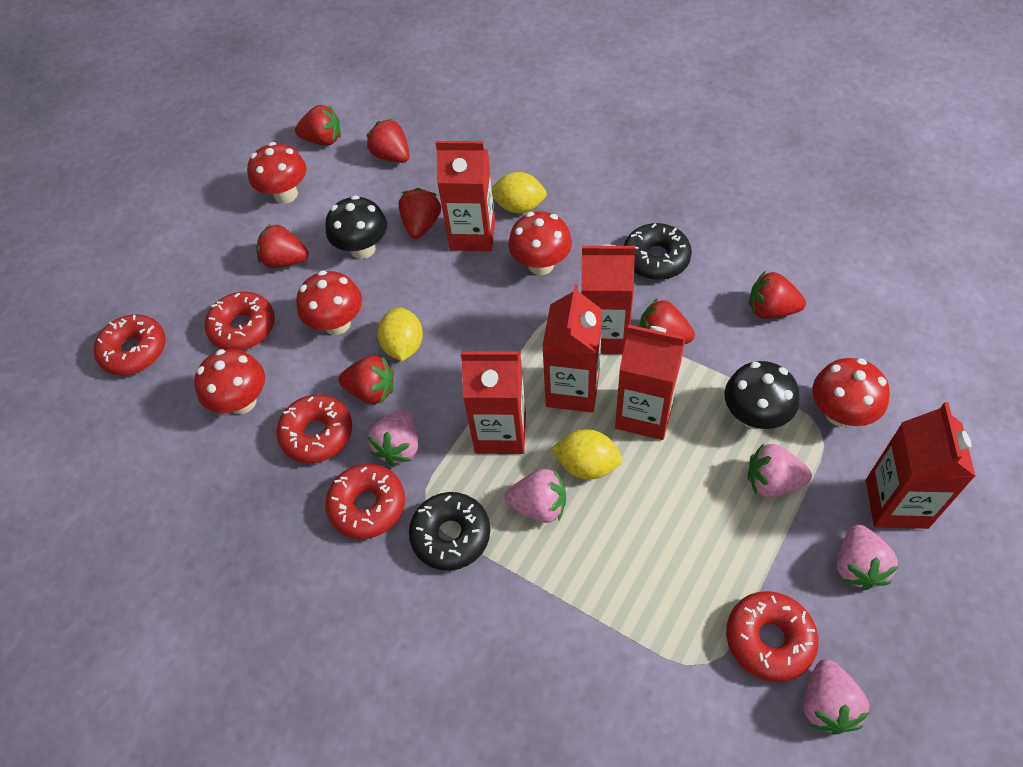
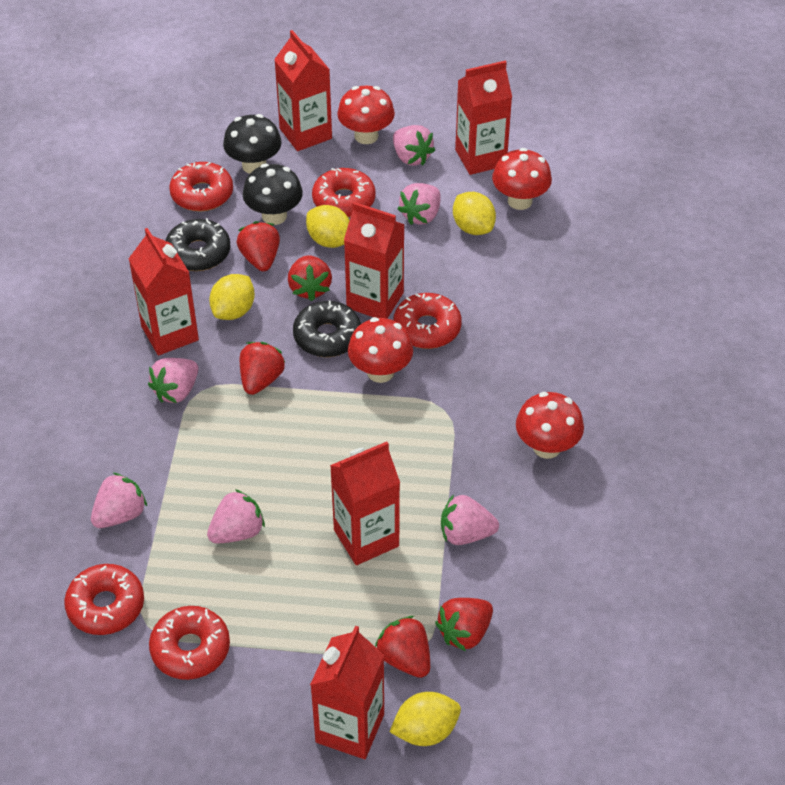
pink strawberry: 5 -> 6
red mushroom: 5 -> 4
red strawberry: 7 -> 5
yellow lemon: 3 -> 4

